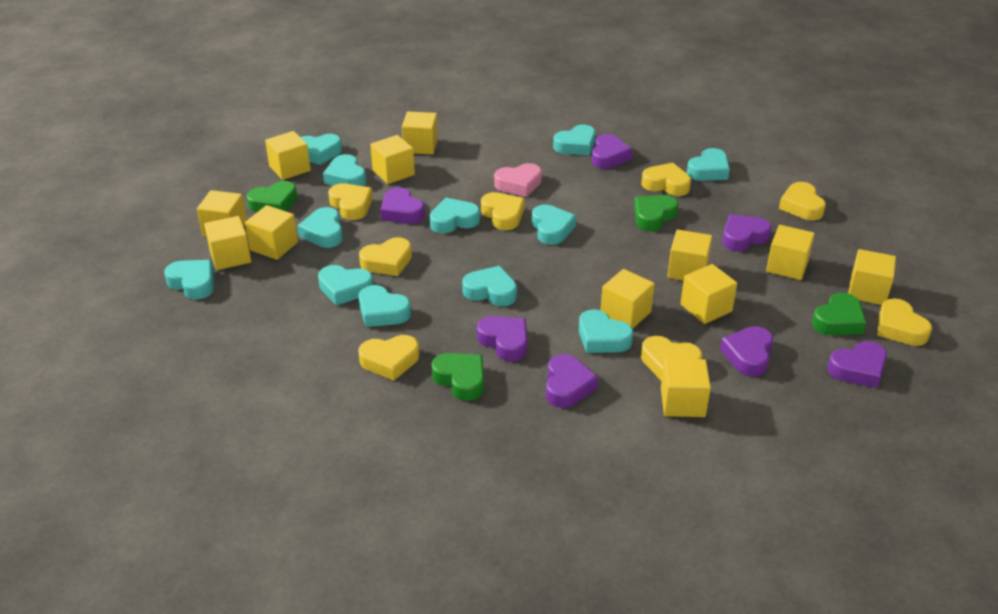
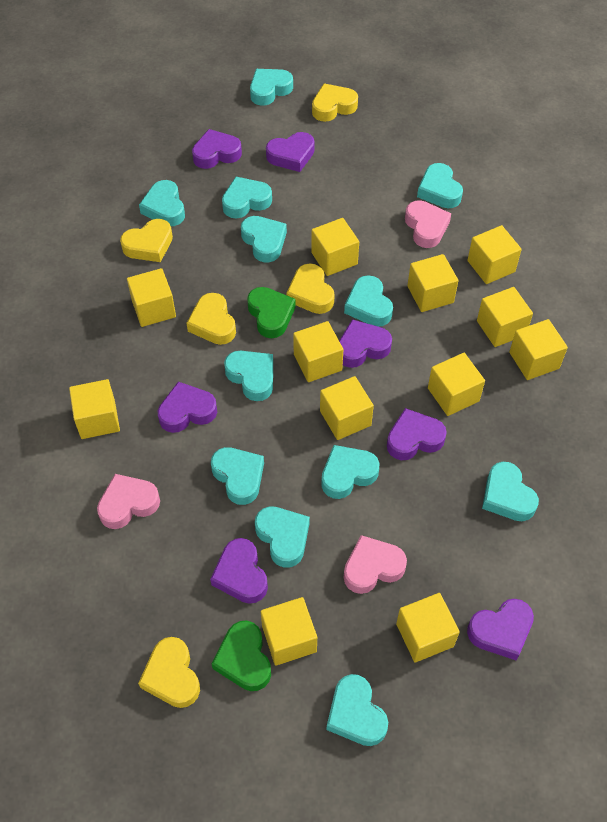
green heart: 4 -> 2
pink heart: 1 -> 3
yellow heart: 8 -> 5

